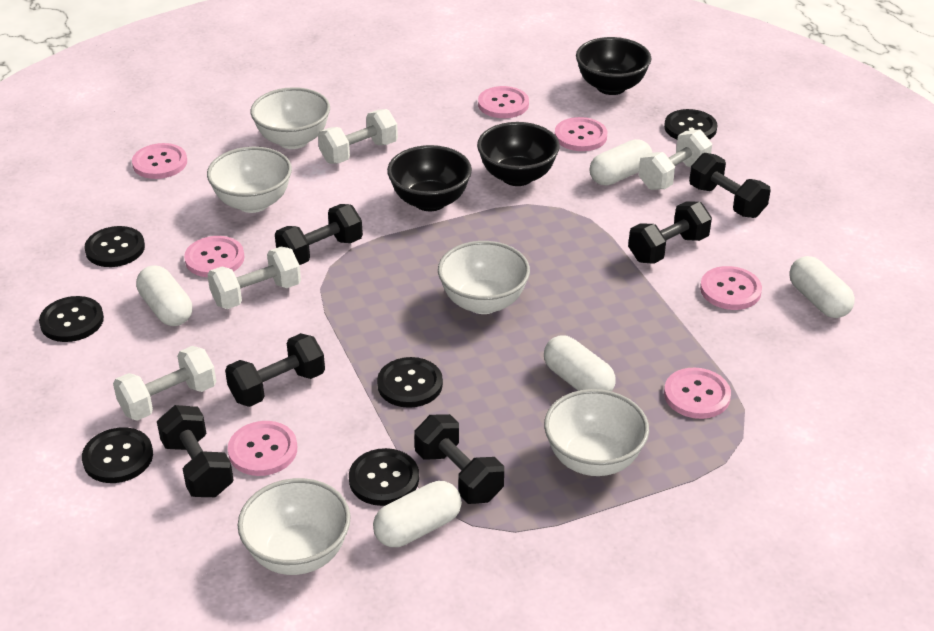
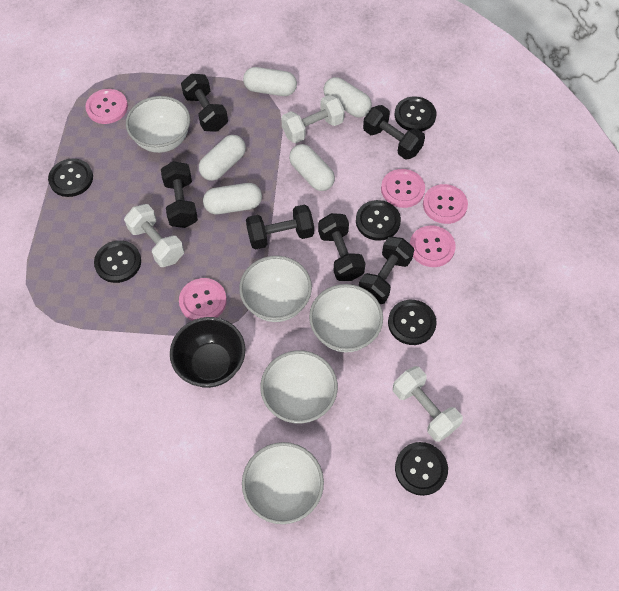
black bowl: 3 -> 1
pink button: 7 -> 5
white dumbbell: 4 -> 3

